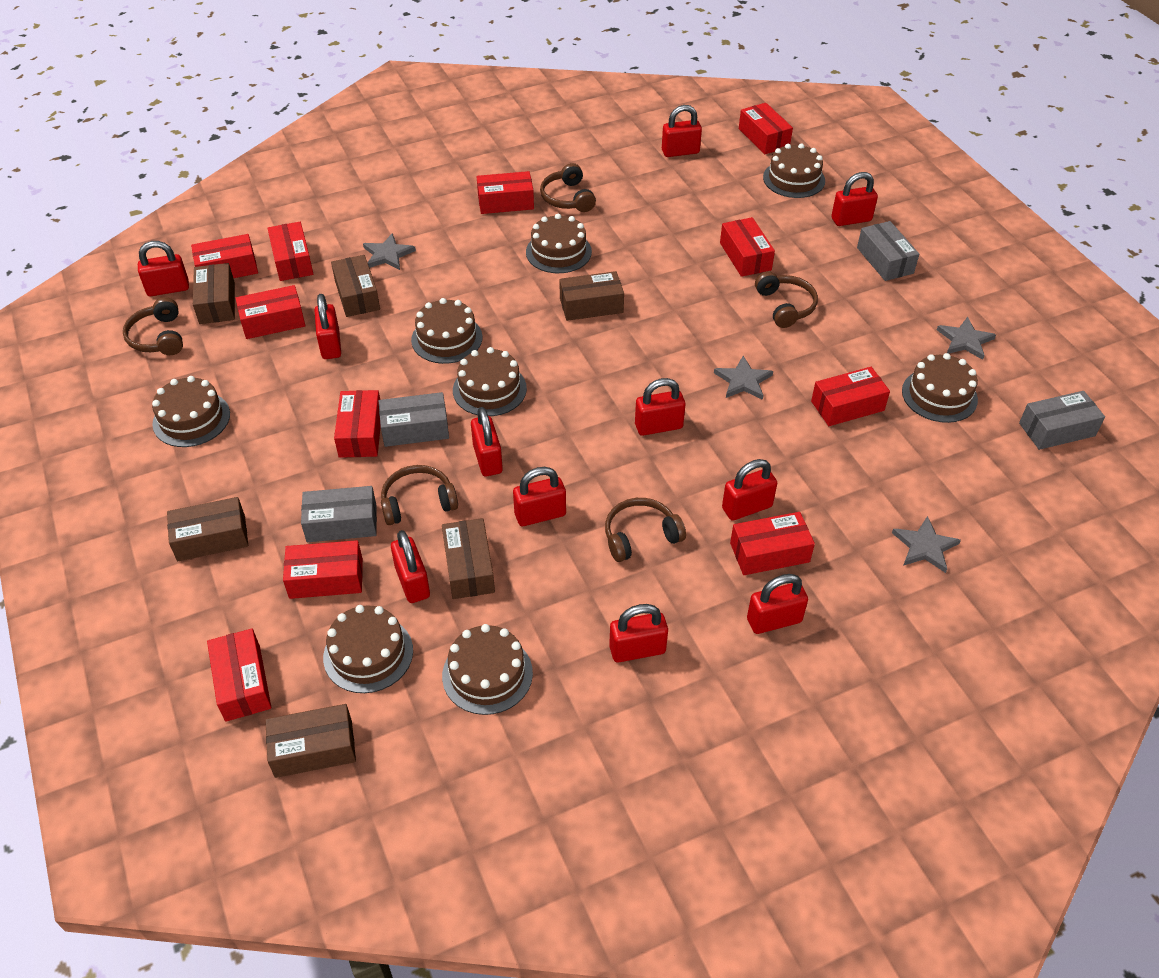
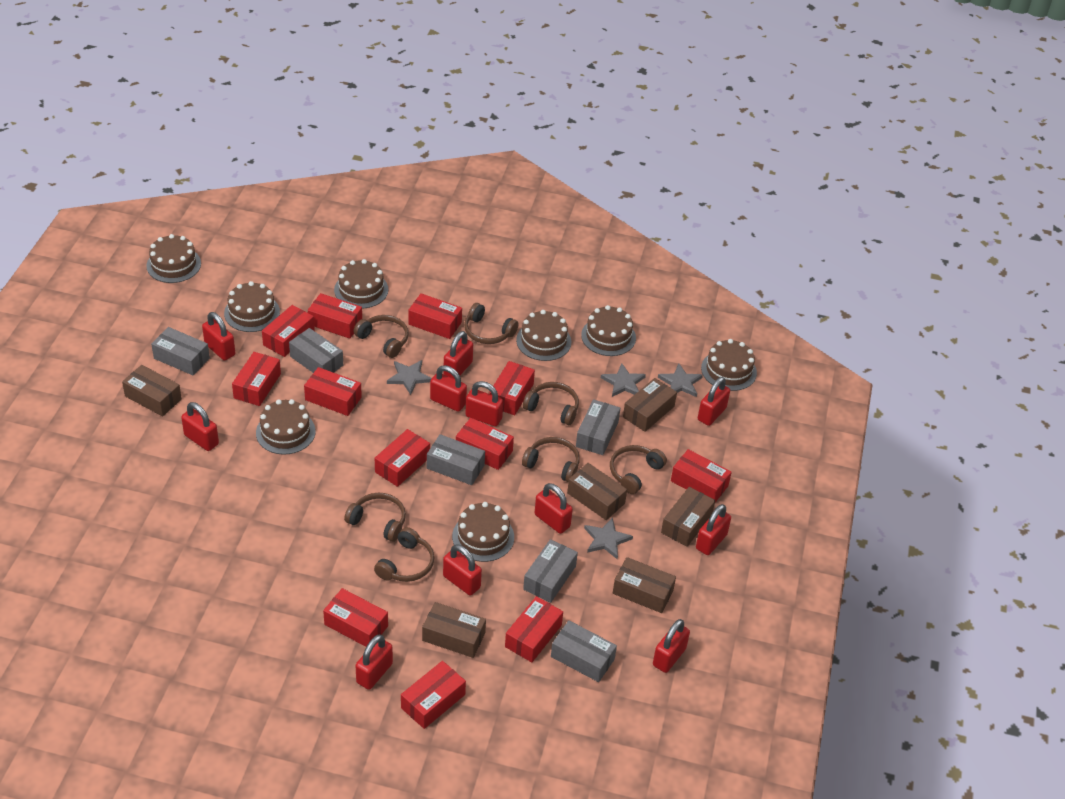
brown headphones: 5 -> 7
grey box: 4 -> 6
red box: 11 -> 12

